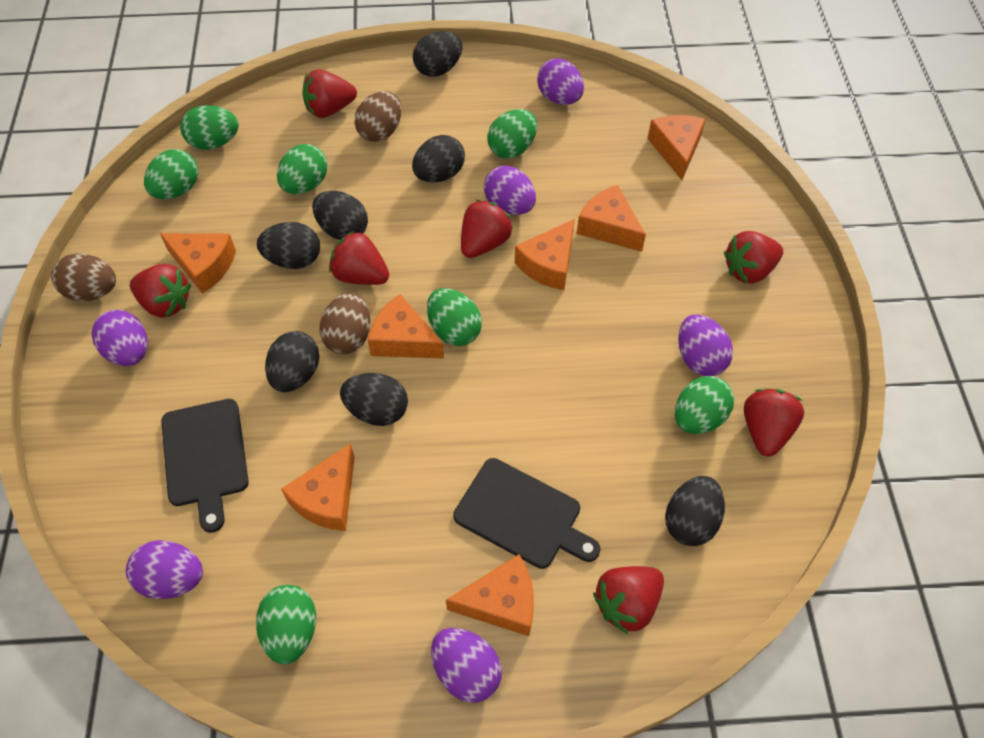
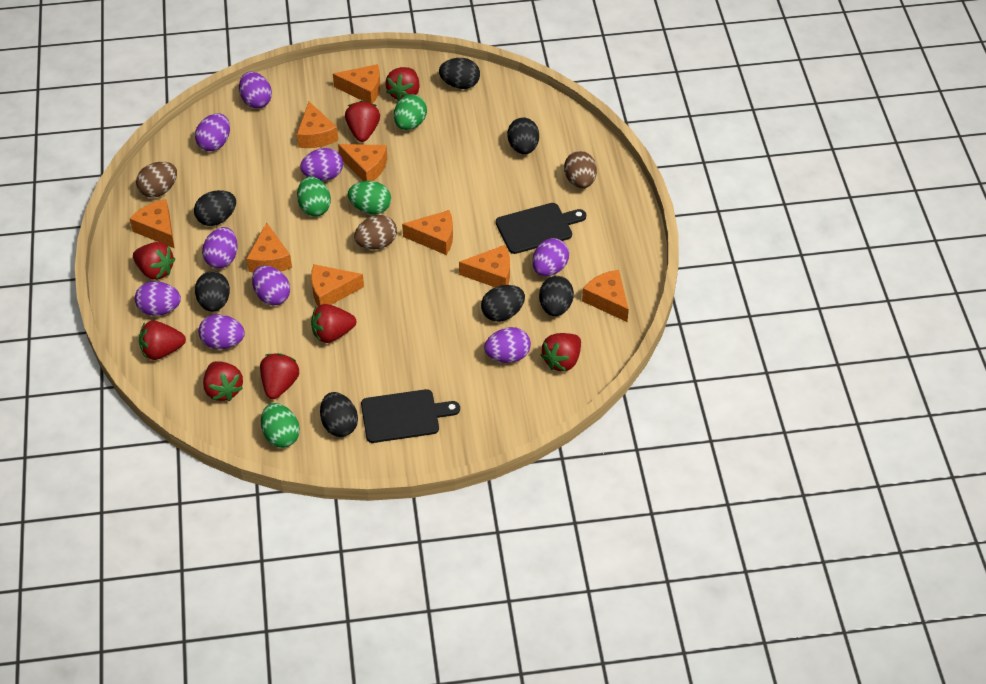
green egg: 7 -> 4
orange cheese: 7 -> 9
purple egg: 6 -> 9
red strawberry: 7 -> 8

